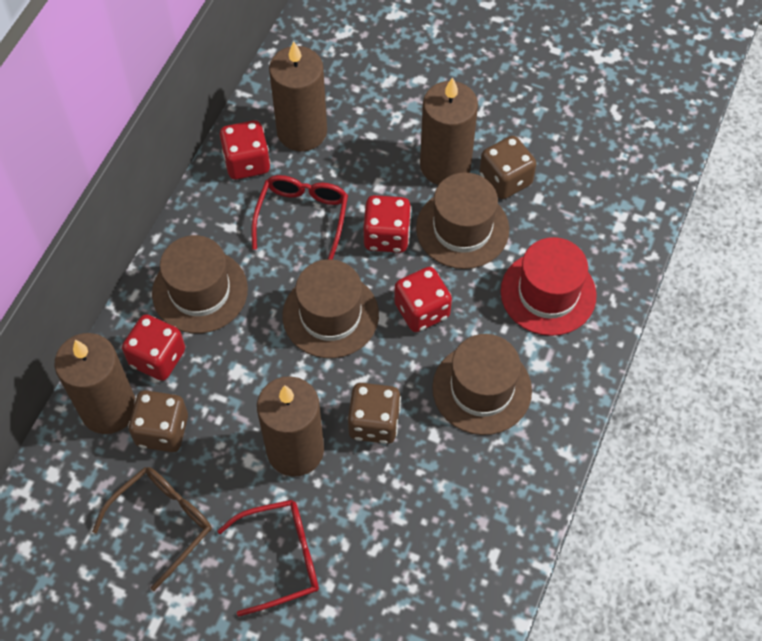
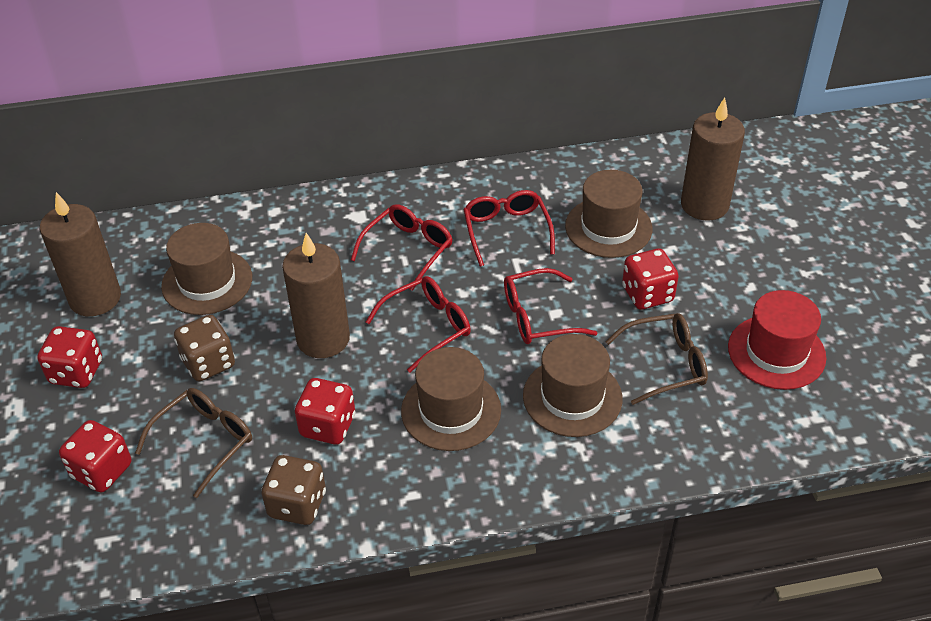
brown candle: 4 -> 3
brown dice: 3 -> 2
brown glasses: 1 -> 2
red glasses: 2 -> 4

